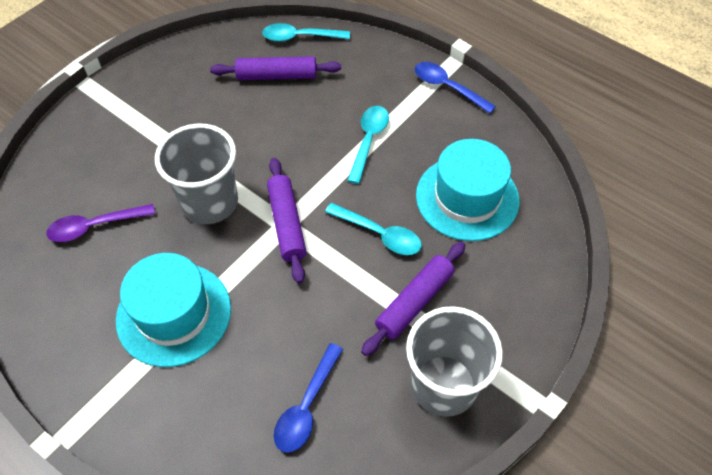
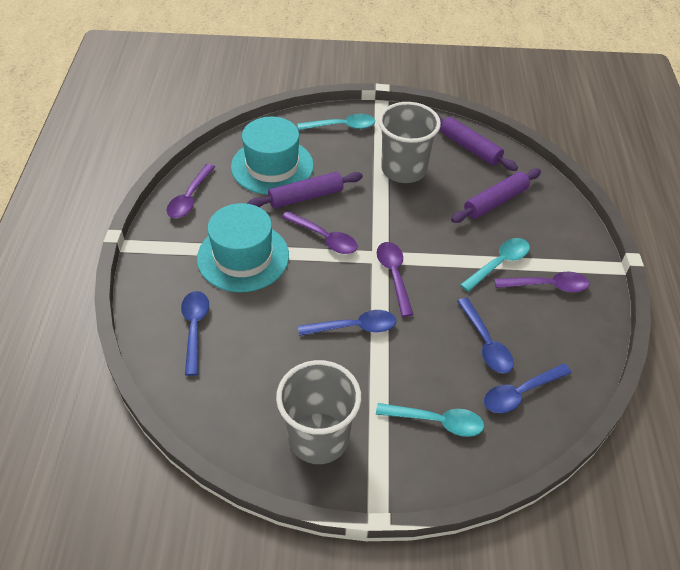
blue spoon: 2 -> 4
purple spoon: 1 -> 4

